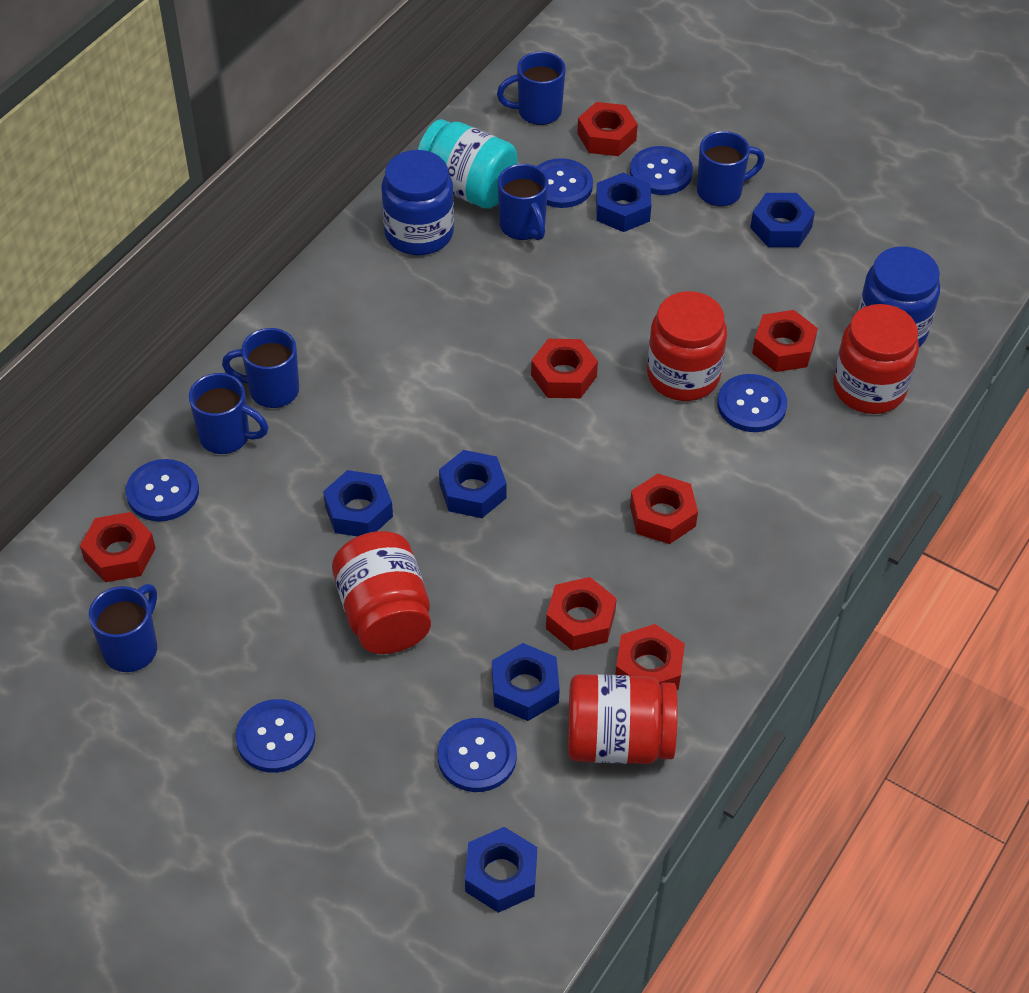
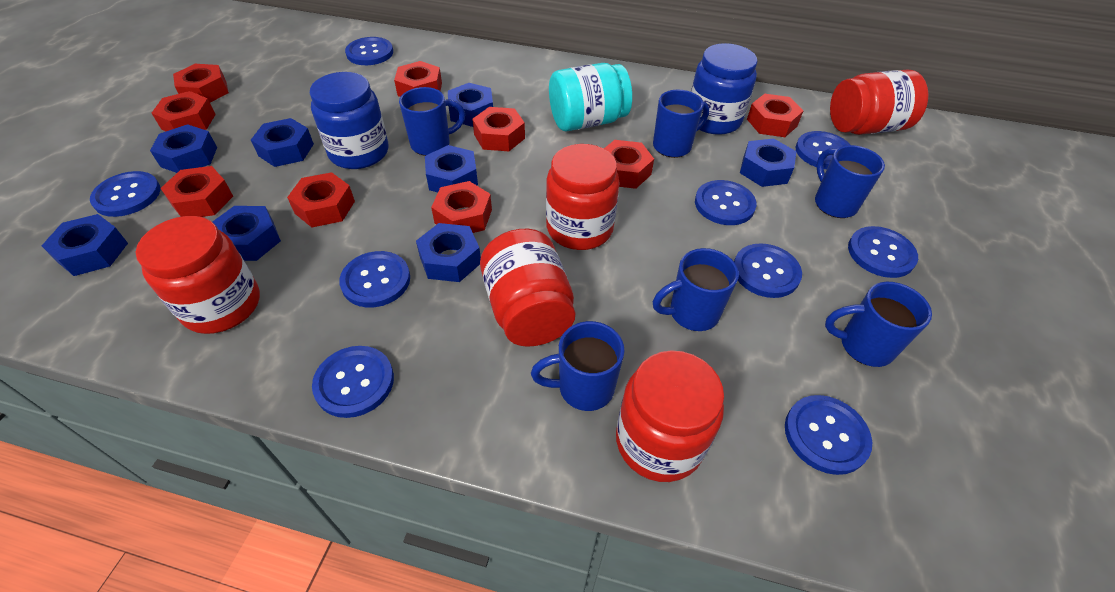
blue button: 6 -> 9
blue nut: 6 -> 8
red jar: 4 -> 5
red nut: 7 -> 9

